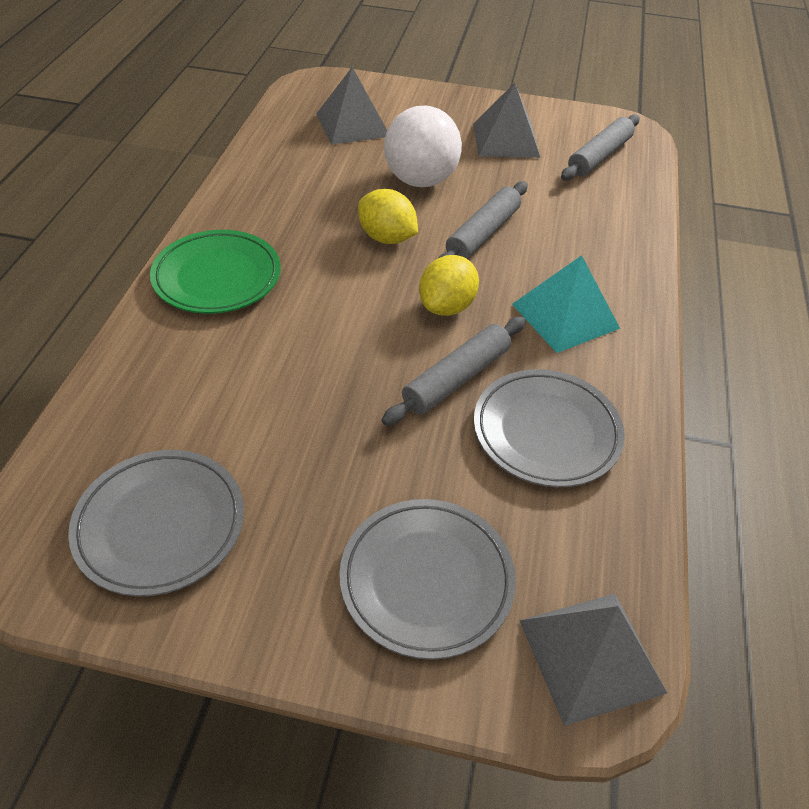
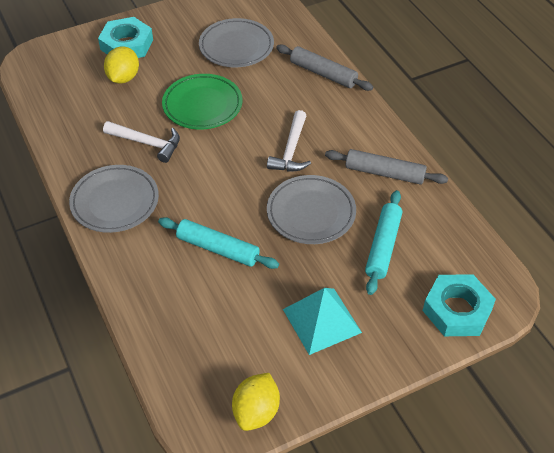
grey pyramid: 3 -> 0
grey rolling pin: 3 -> 2
turquoise nut: 0 -> 2
turquoise rolling pin: 0 -> 2
white ball: 1 -> 0
white hammer: 0 -> 2

